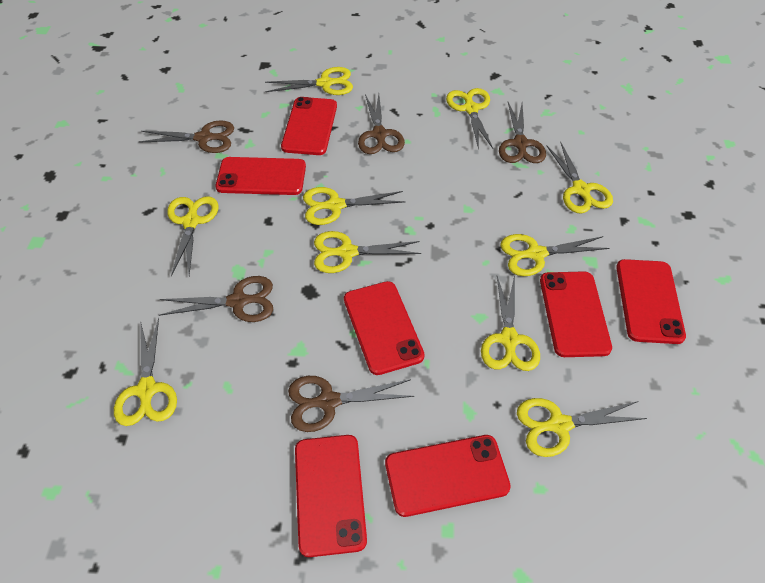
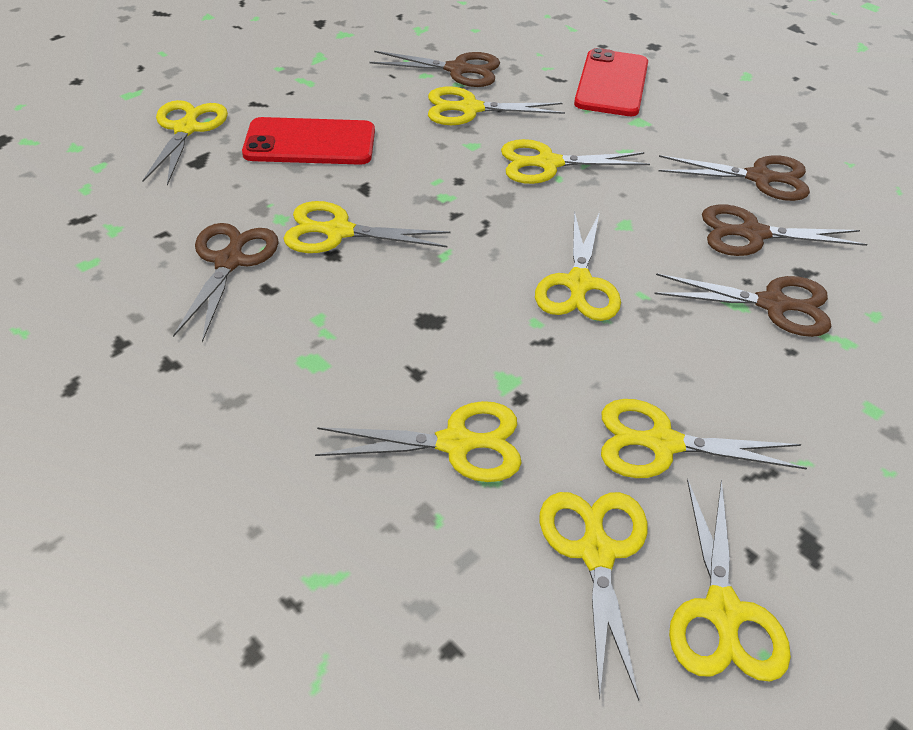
red phone: 7 -> 2
yellow scissors: 10 -> 9

